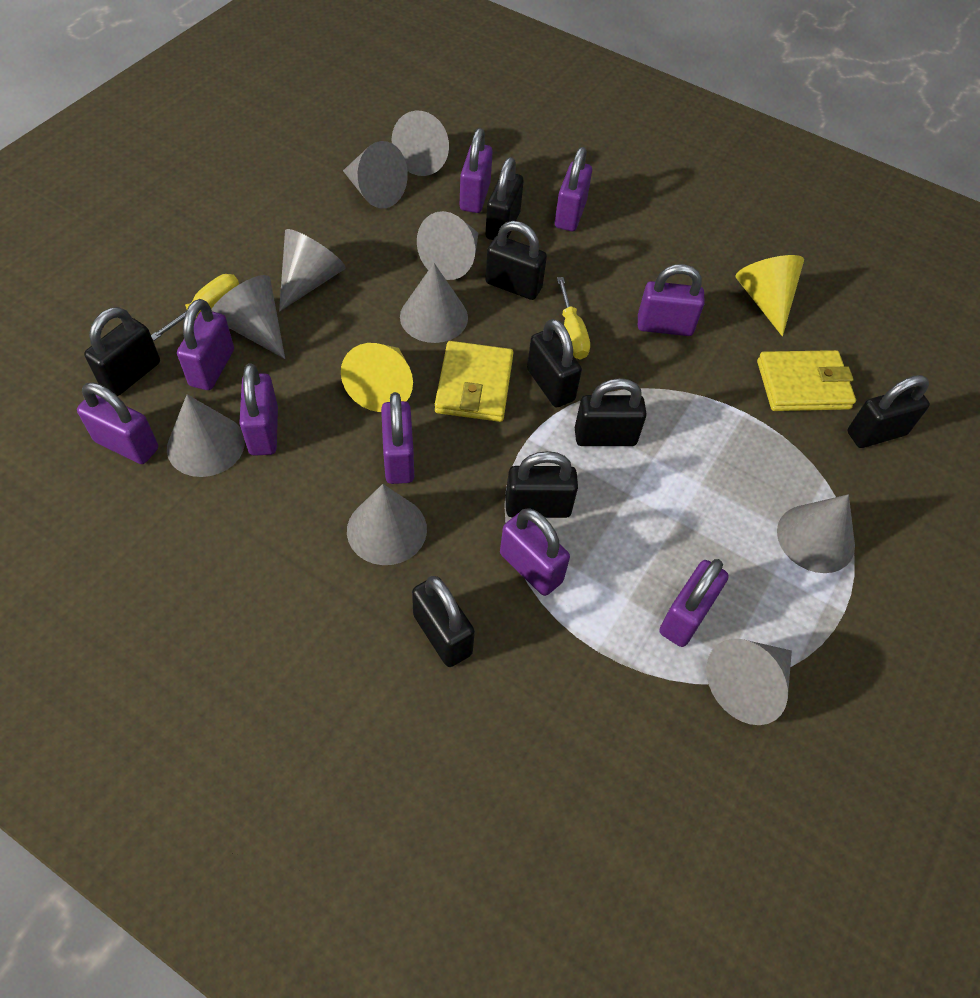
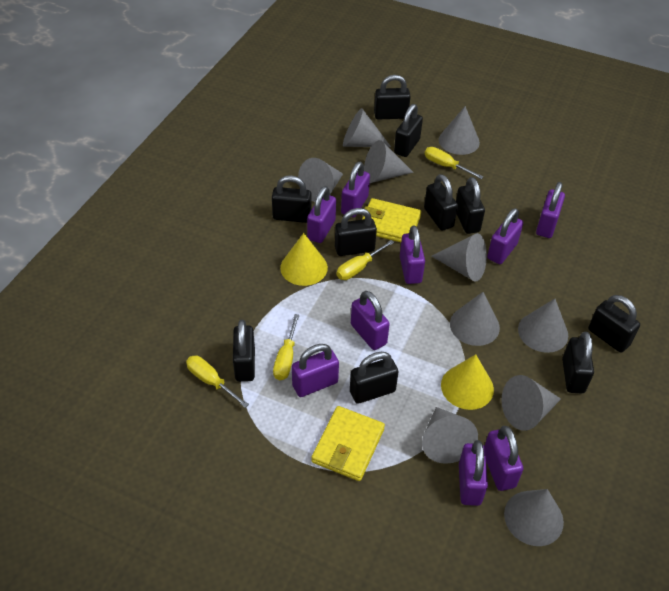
black padlock: 8 -> 10
yellow screwdriver: 2 -> 4

